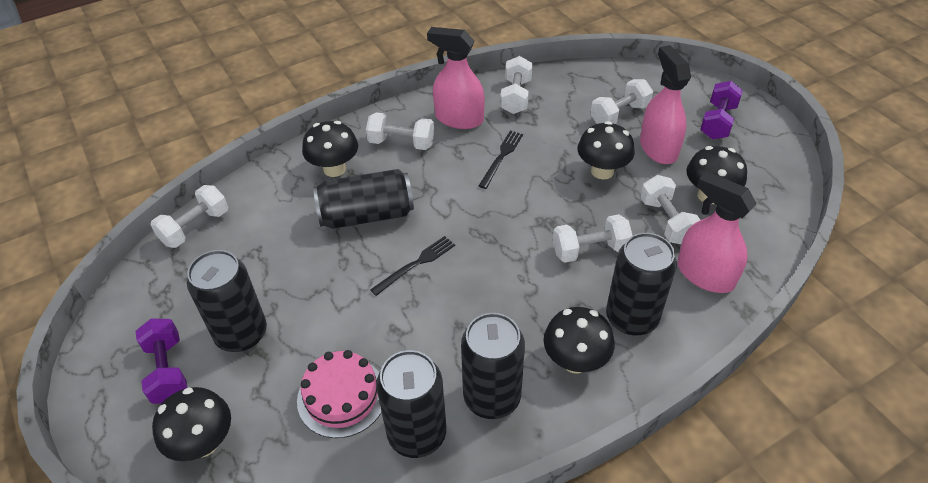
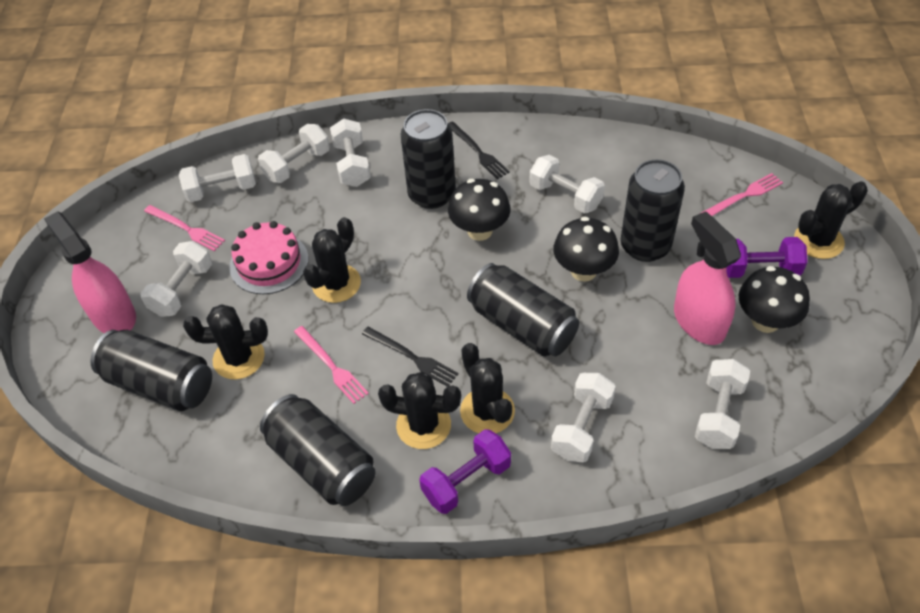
black cactus: 0 -> 5
black mushroom: 5 -> 3
pink fork: 0 -> 3
pink spray bottle: 3 -> 2
white dumbbell: 6 -> 7

